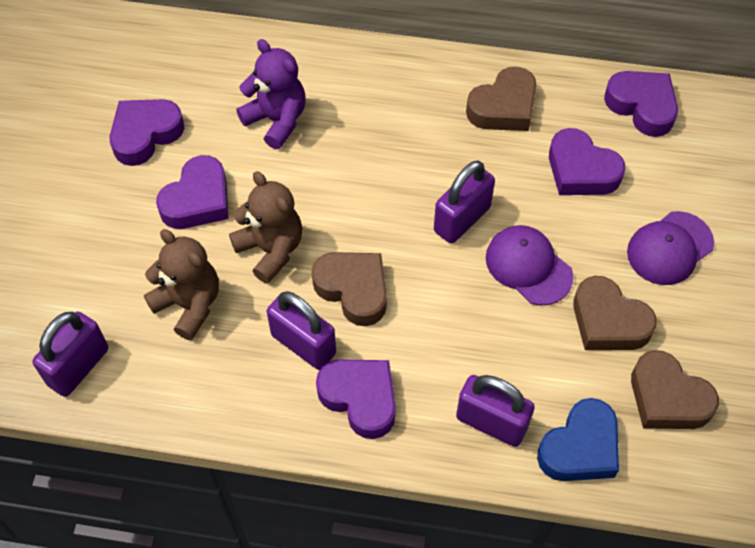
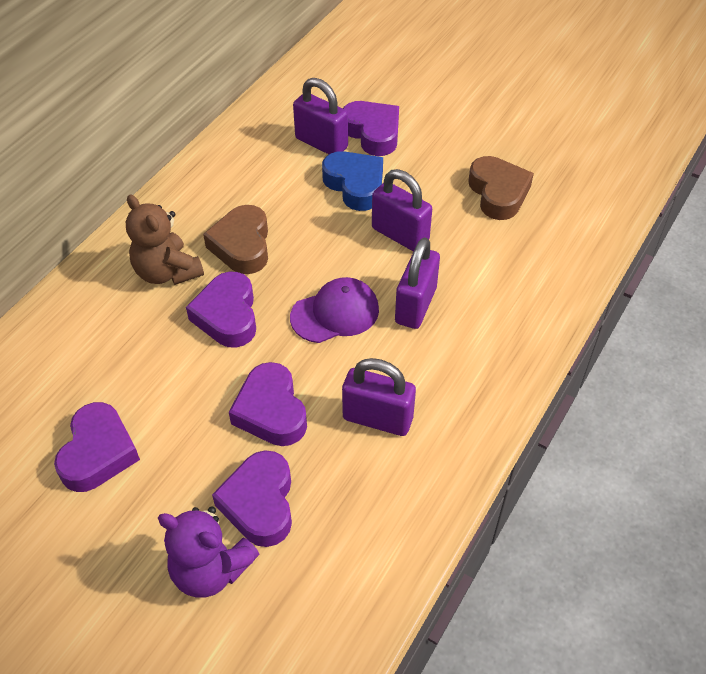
brown heart: 4 -> 2
brown teddy bear: 2 -> 1
purple cap: 2 -> 1

